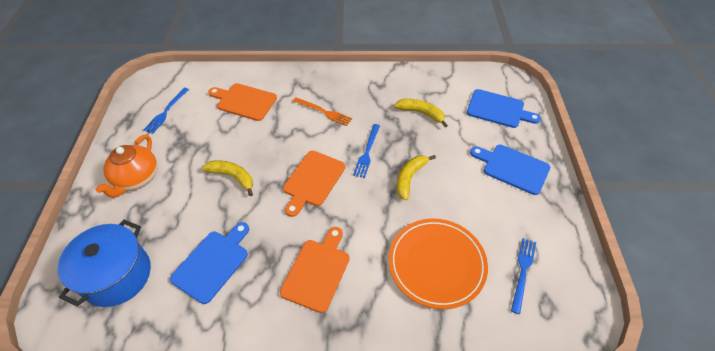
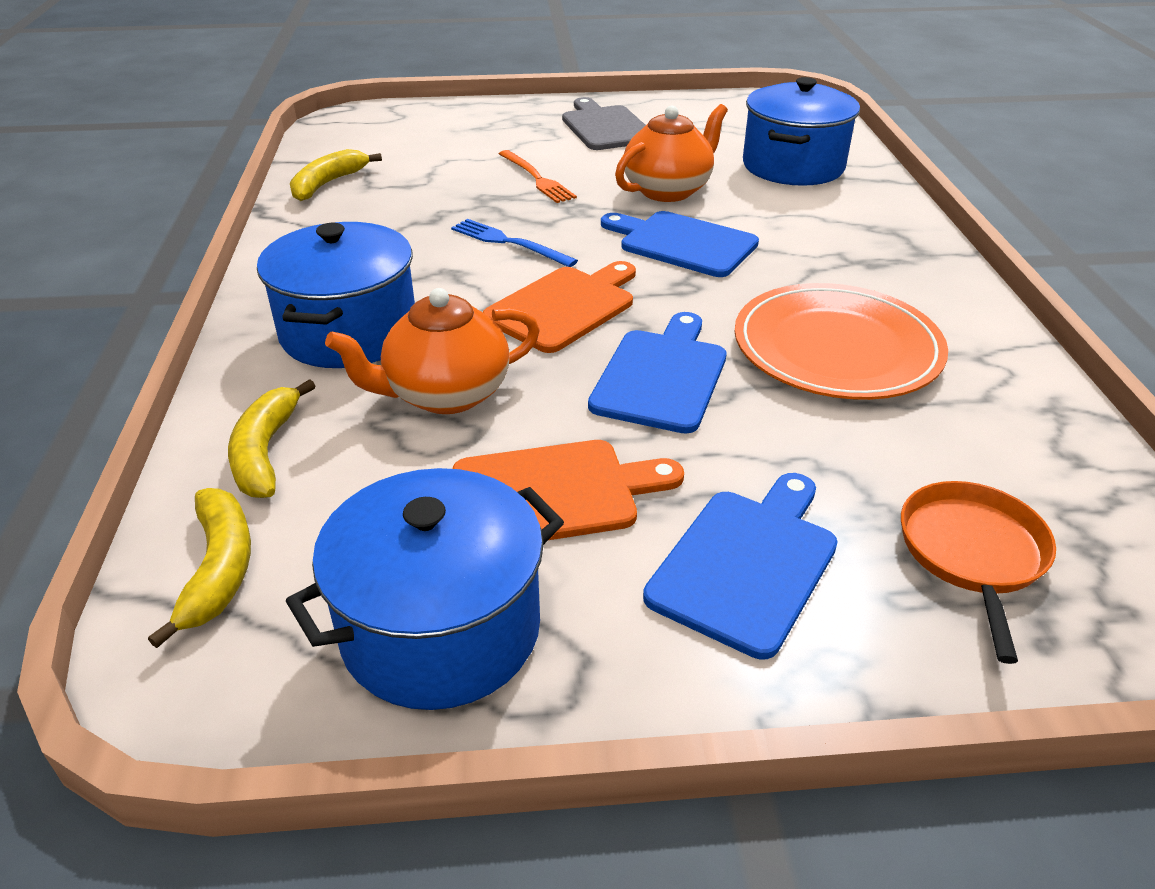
blue fork: 3 -> 1
blue pot: 1 -> 3
grey cutting board: 0 -> 1
orange cutting board: 3 -> 2
orange pan: 0 -> 1
orange teapot: 1 -> 2

